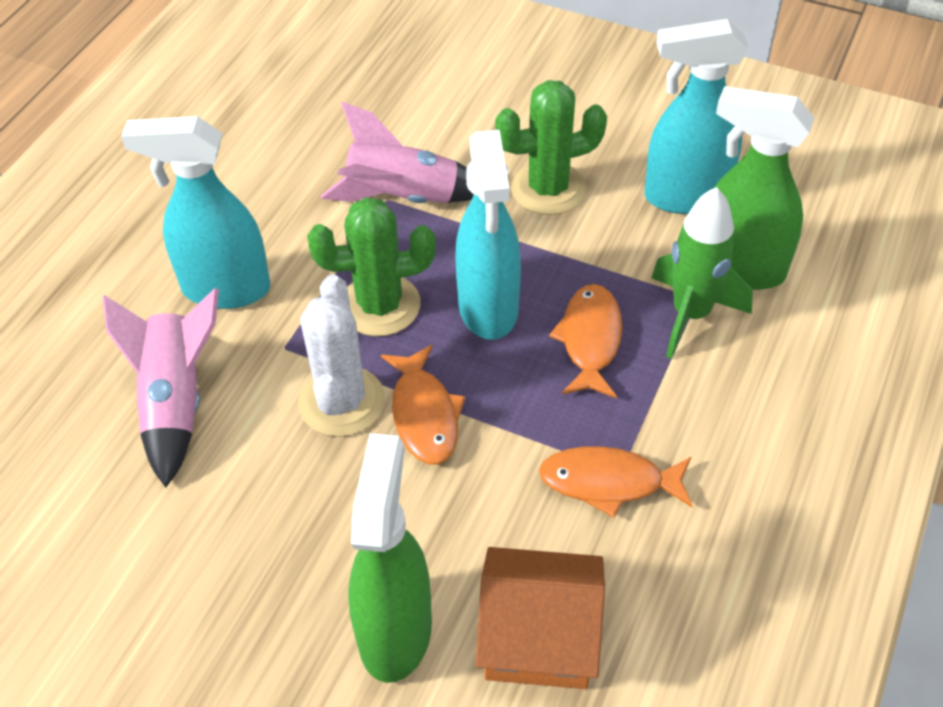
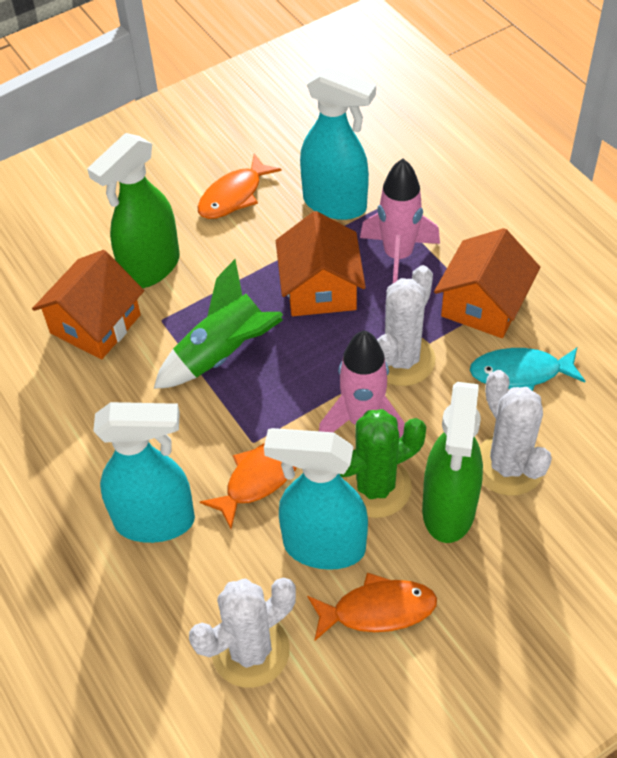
green cactus: 2 -> 1
orange house: 1 -> 3
turquoise fish: 0 -> 1
white cactus: 1 -> 3

